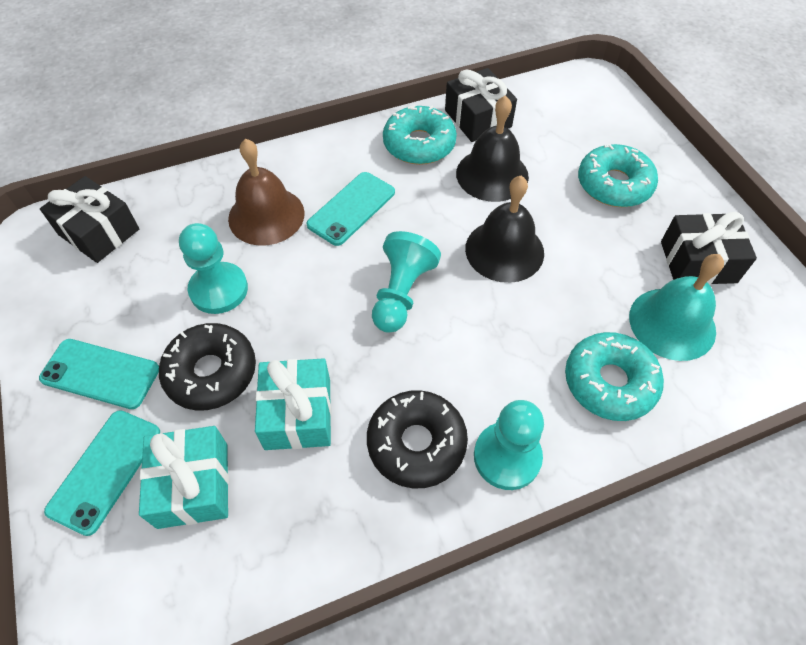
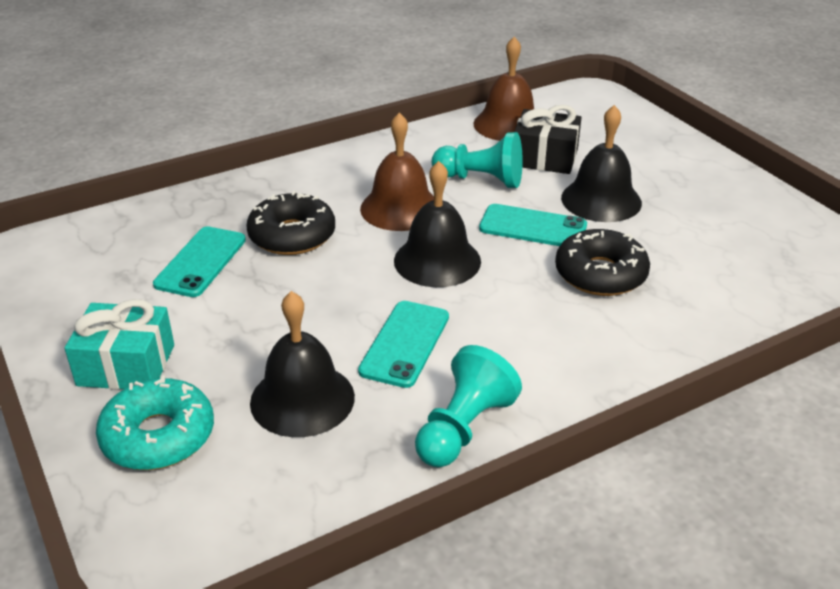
black bell: 2 -> 3
black gift: 3 -> 1
brown bell: 1 -> 2
turquoise bell: 1 -> 0
turquoise donut: 3 -> 1
turquoise gift: 2 -> 1
turquoise pawn: 3 -> 2

